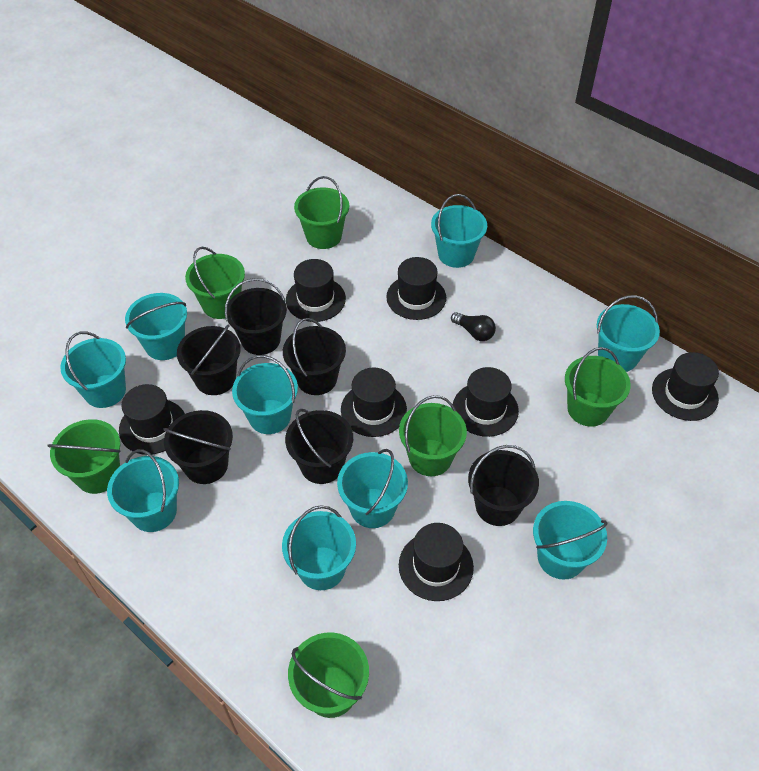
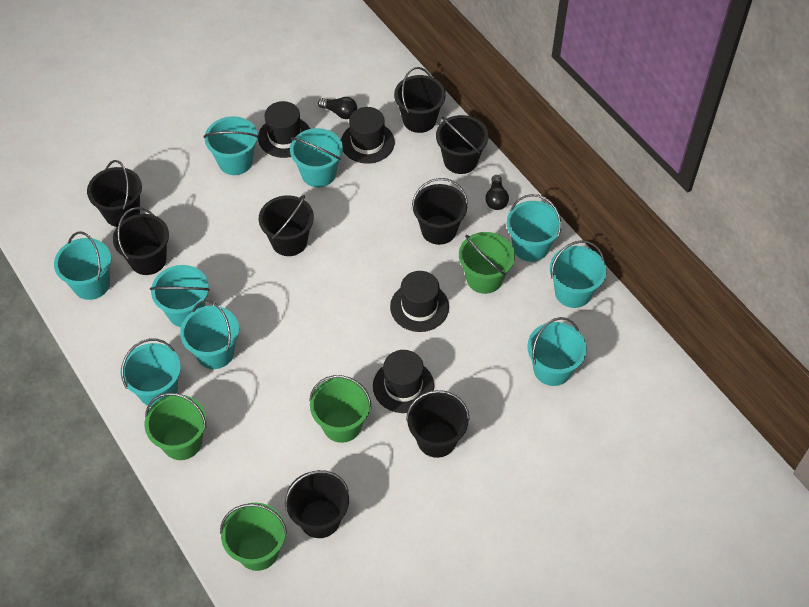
black bucket: 6 -> 8
black hat: 7 -> 4
black light bulb: 1 -> 2
green bucket: 6 -> 4

